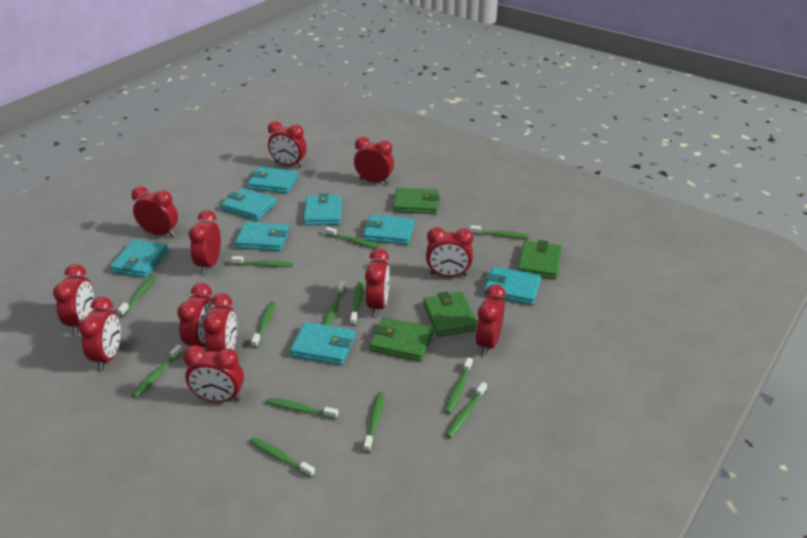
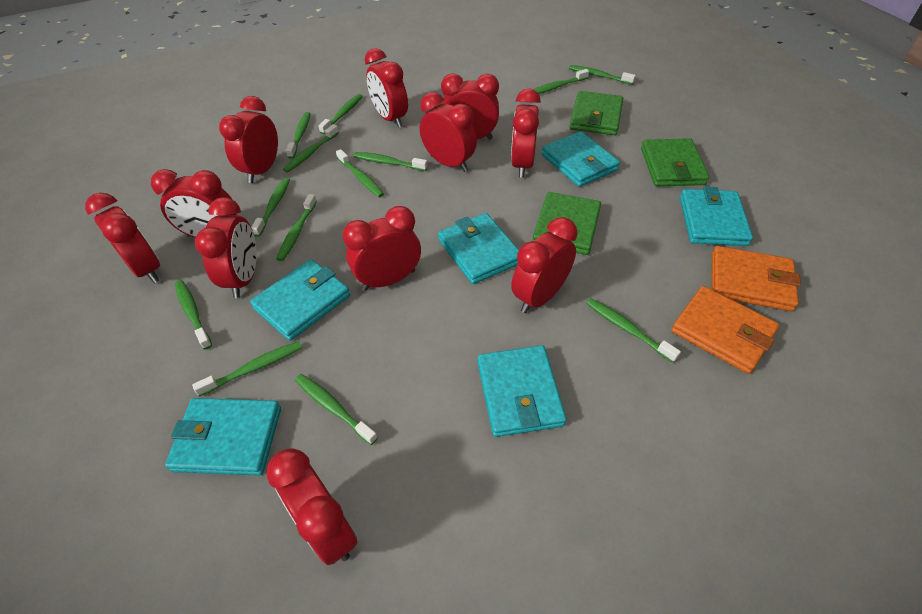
green wallet: 4 -> 3
orange wallet: 0 -> 2
red clock: 12 -> 11
turquoise wallet: 8 -> 6

